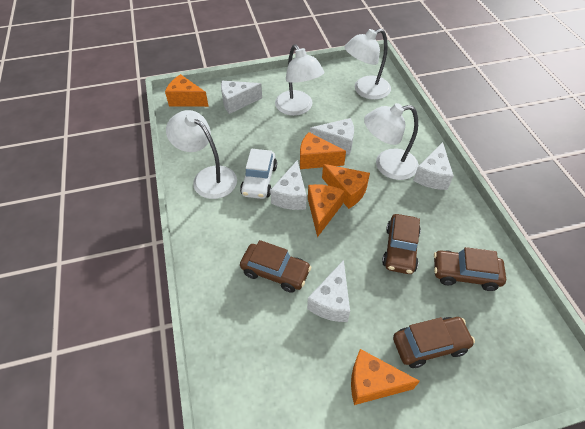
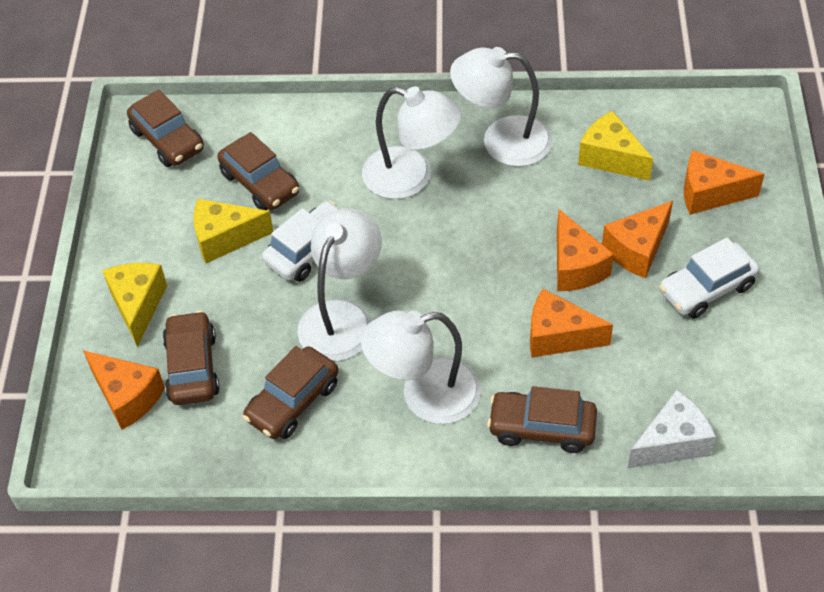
brown car: 4 -> 5
white car: 1 -> 2
white cheese: 5 -> 1
yellow cheese: 0 -> 3

